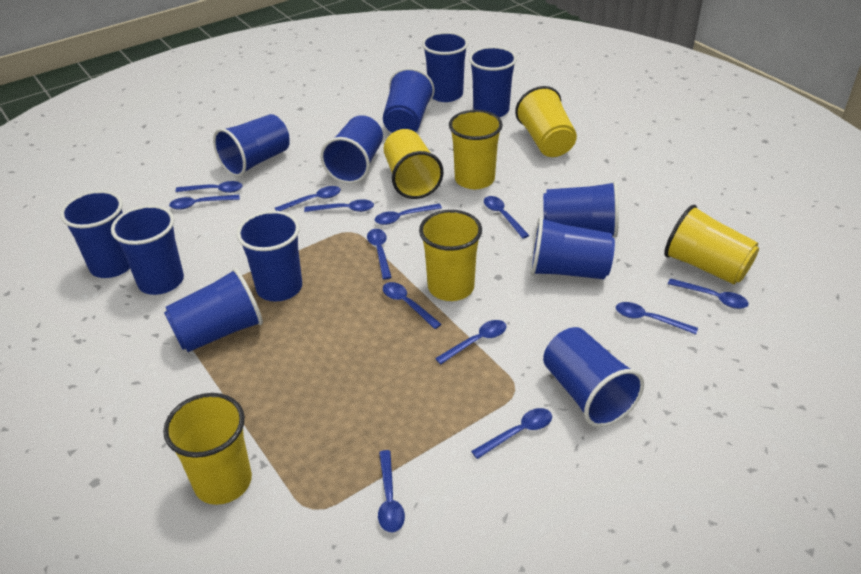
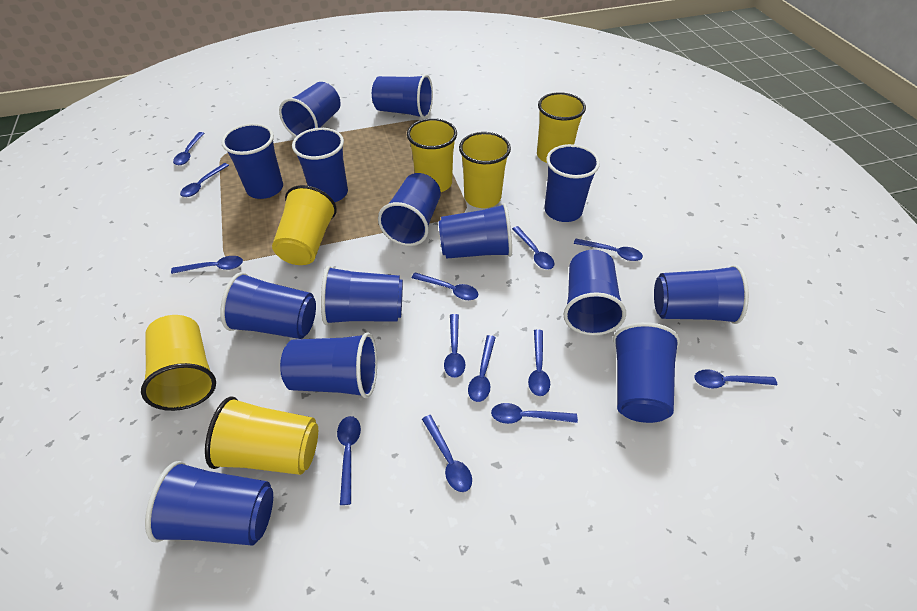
blue cup: 12 -> 14

